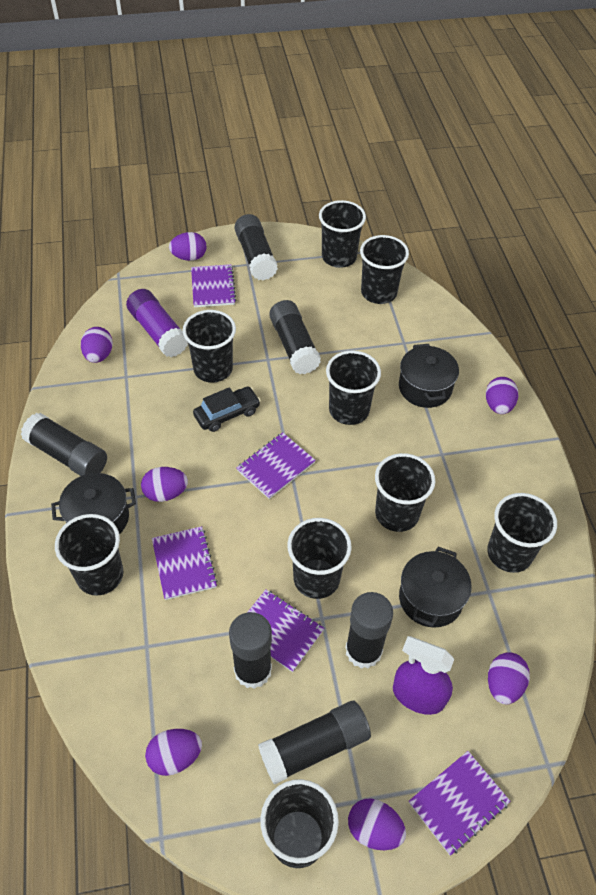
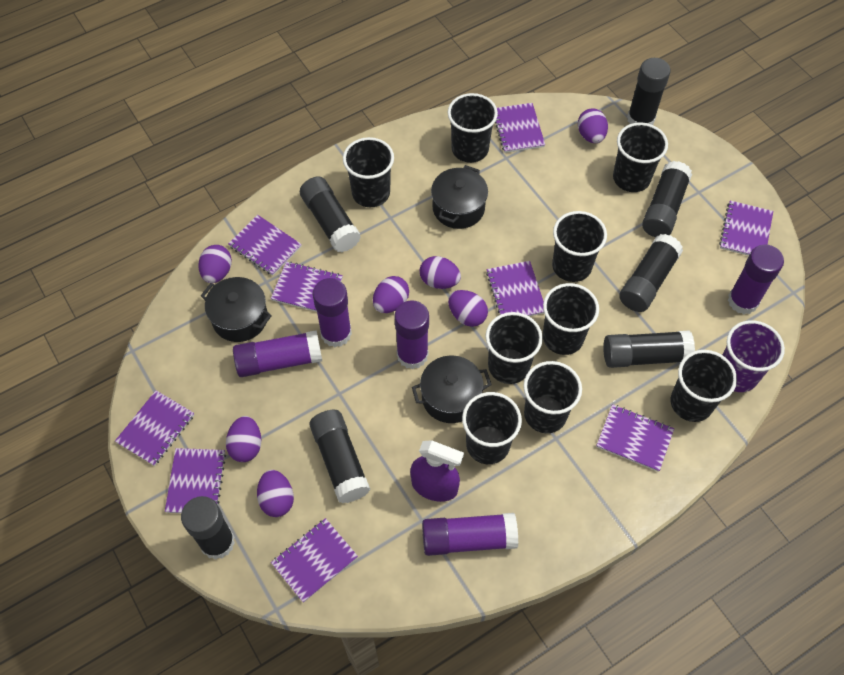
black car: 1 -> 0
black glue stick: 6 -> 7
purple cup: 0 -> 1
purple glue stick: 1 -> 5
purple notebook: 5 -> 9

